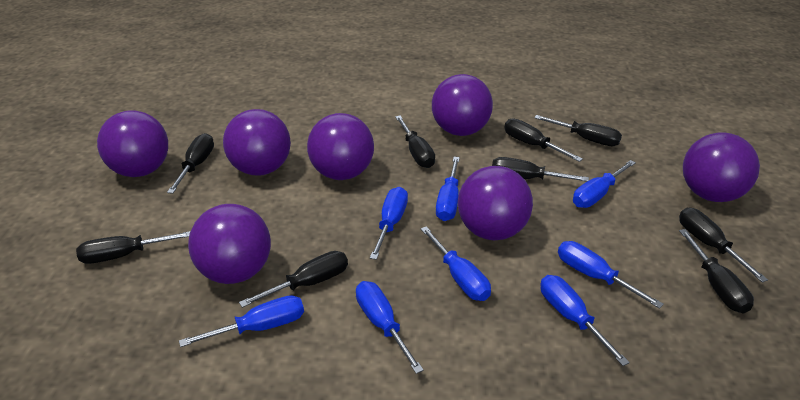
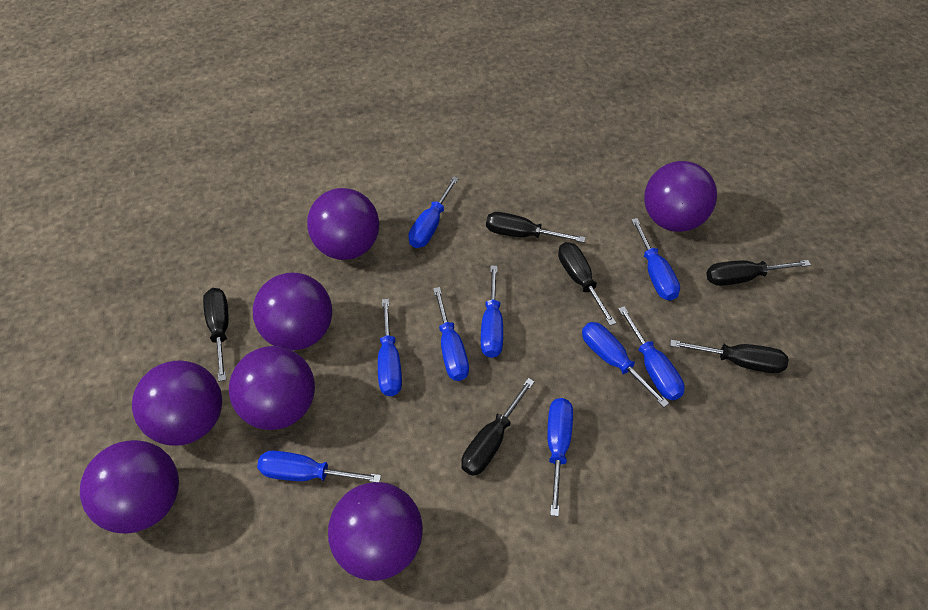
black screwdriver: 9 -> 6
blue screwdriver: 8 -> 9

